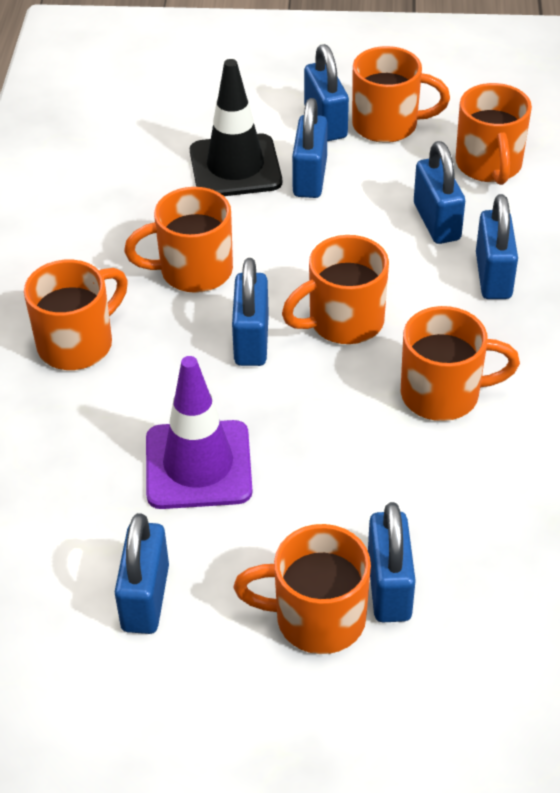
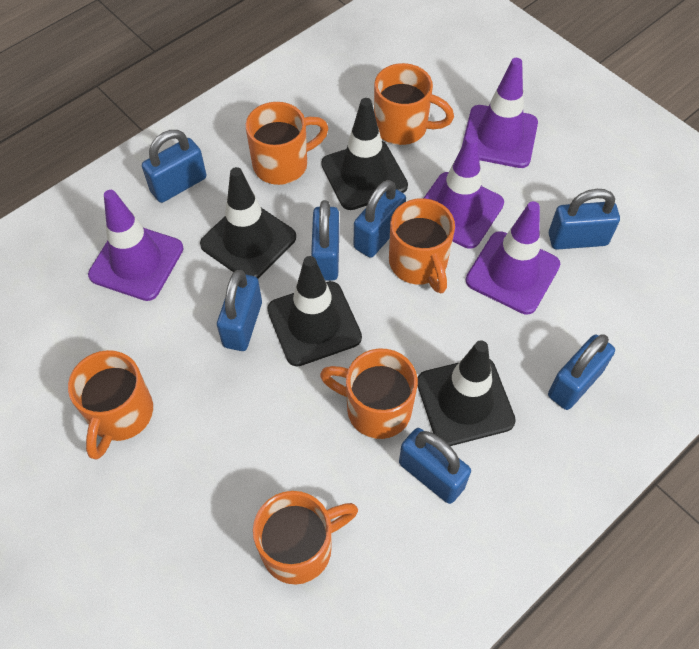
black traffic cone: 1 -> 4
orange mug: 7 -> 6
purple traffic cone: 1 -> 4

